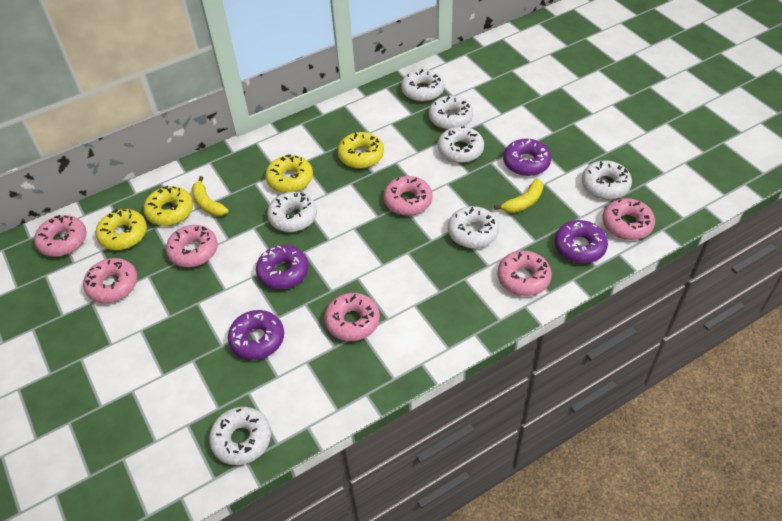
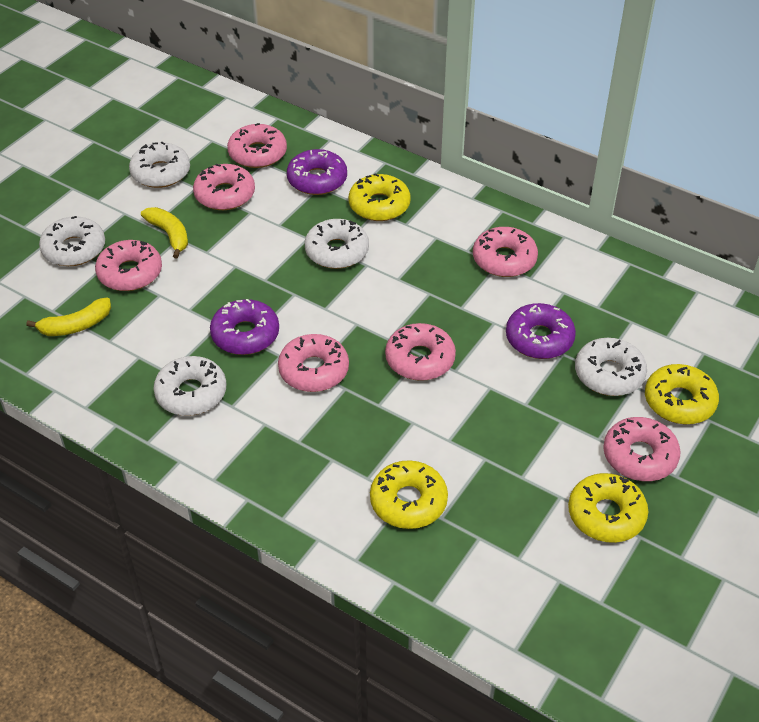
purple donut: 4 -> 3
white donut: 7 -> 5

